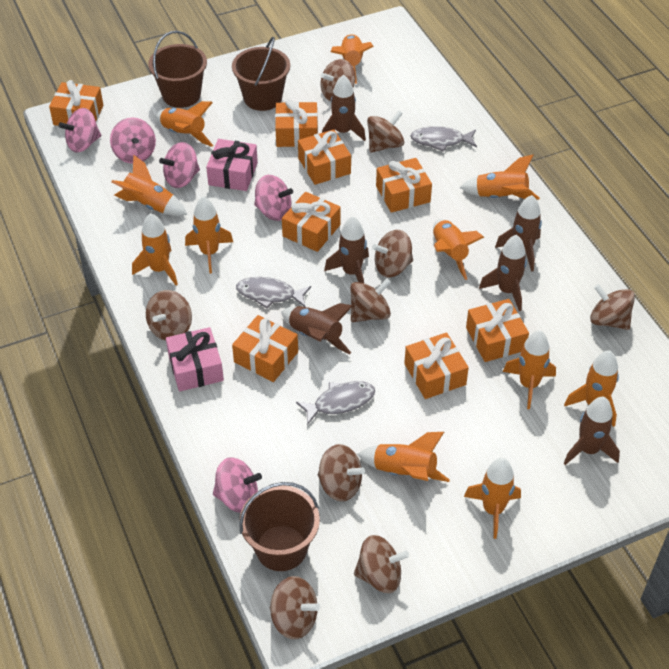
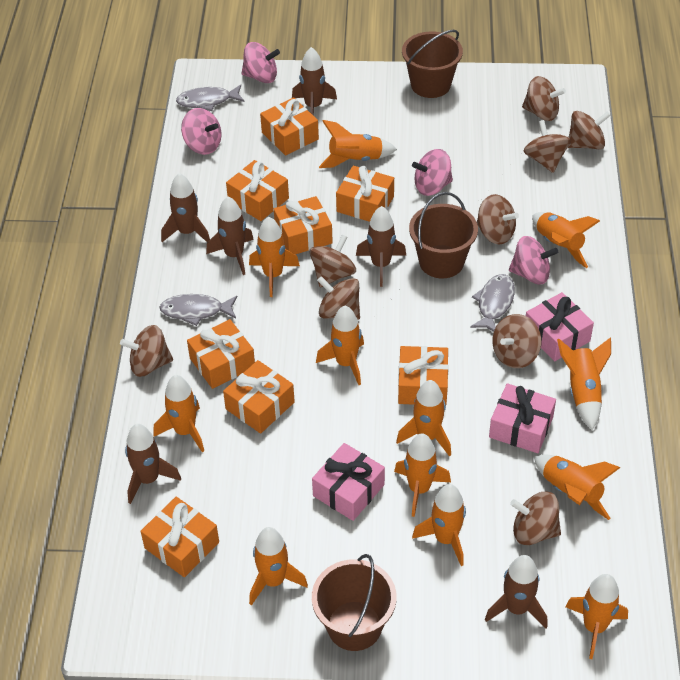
orange rocket: 11 -> 12
pink gift: 2 -> 3
pink spinning top: 5 -> 4

